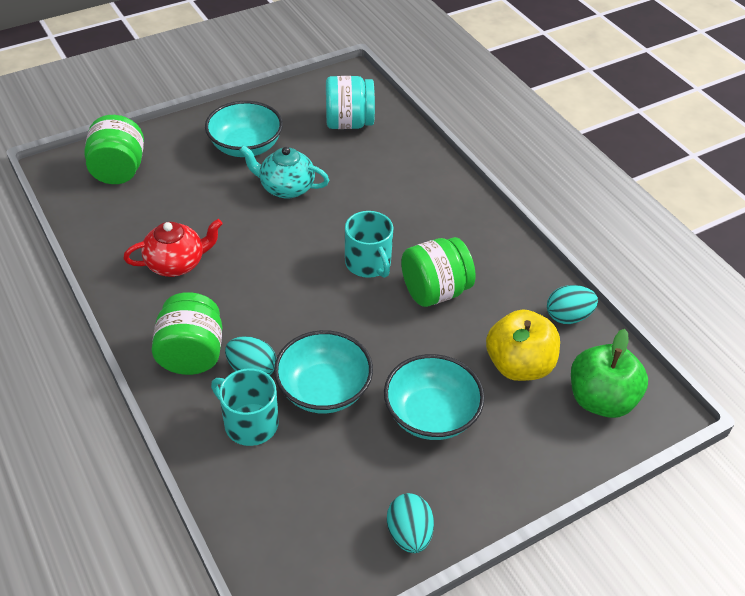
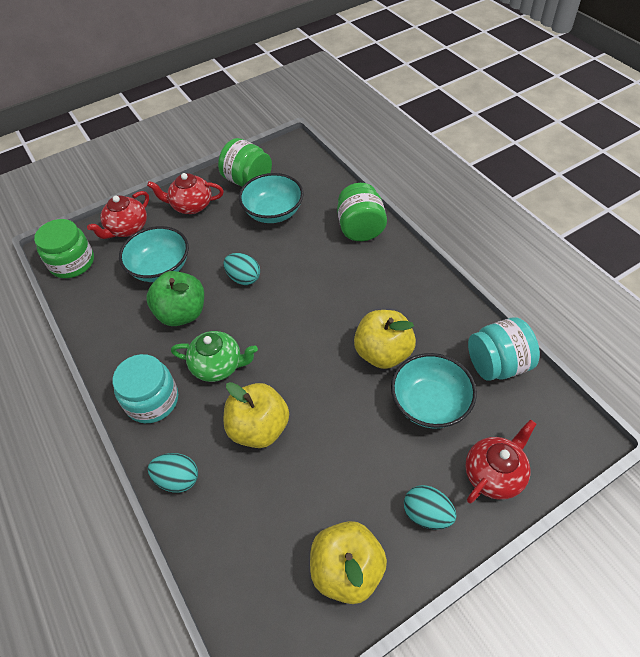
green teapot: 0 -> 1
red teapot: 1 -> 3
turquoise jar: 1 -> 2
turquoise mug: 2 -> 0
turquoise teapot: 1 -> 0
yellow apple: 1 -> 3

